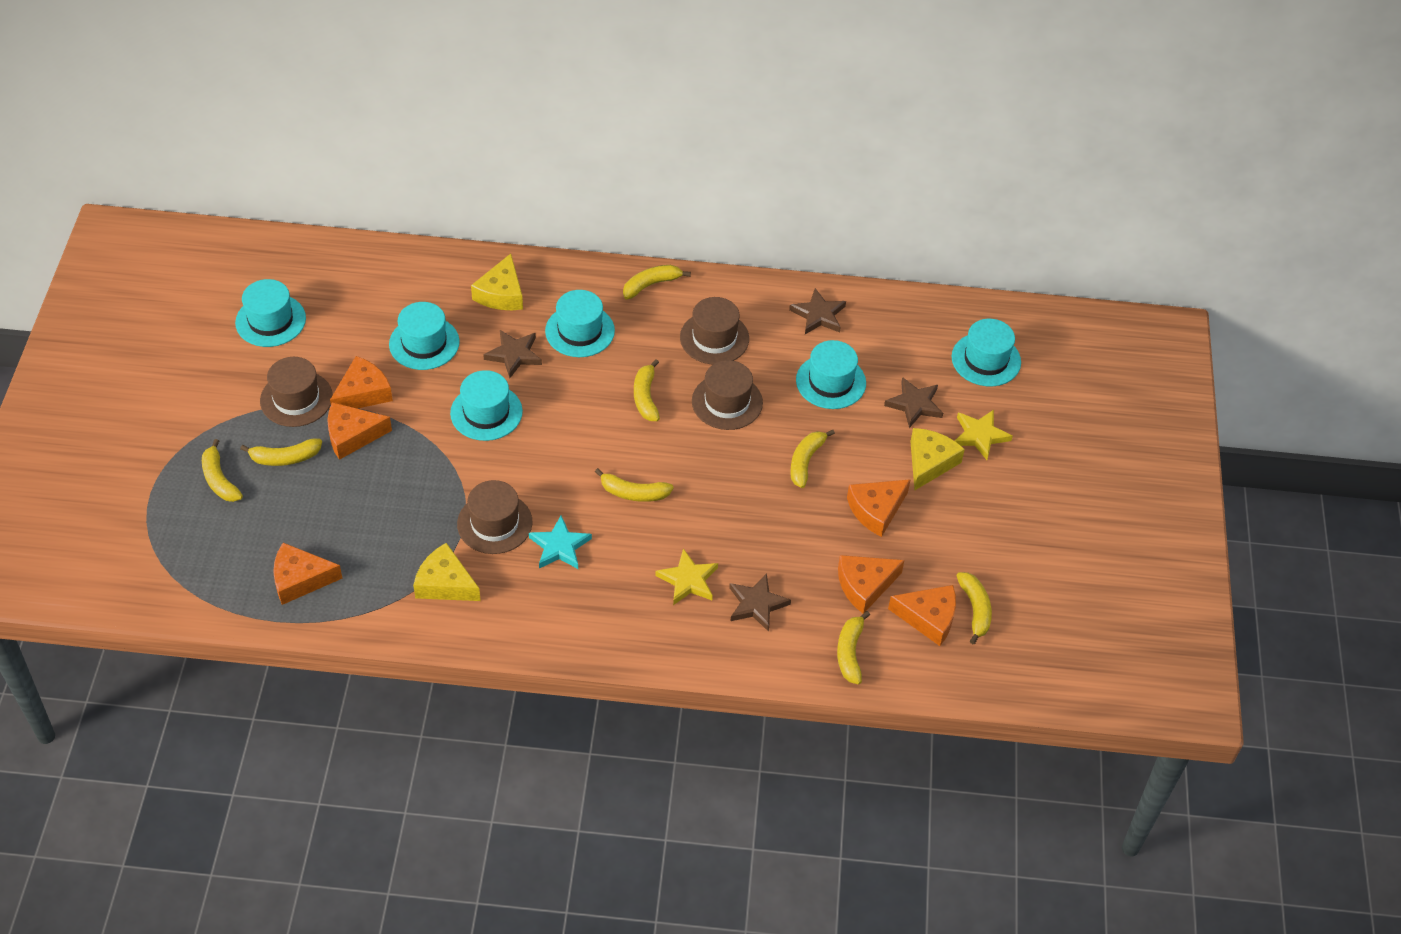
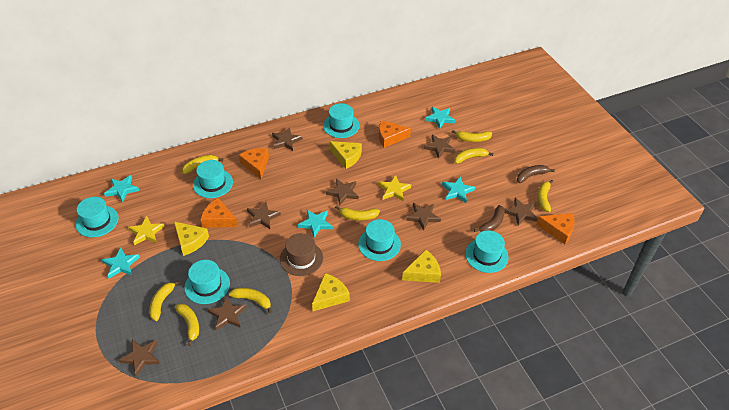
brown banana: 0 -> 2
brown hat: 4 -> 1
brown star: 4 -> 8
orange cheese: 6 -> 4
turquoise star: 1 -> 5
yellow cheese: 3 -> 4

